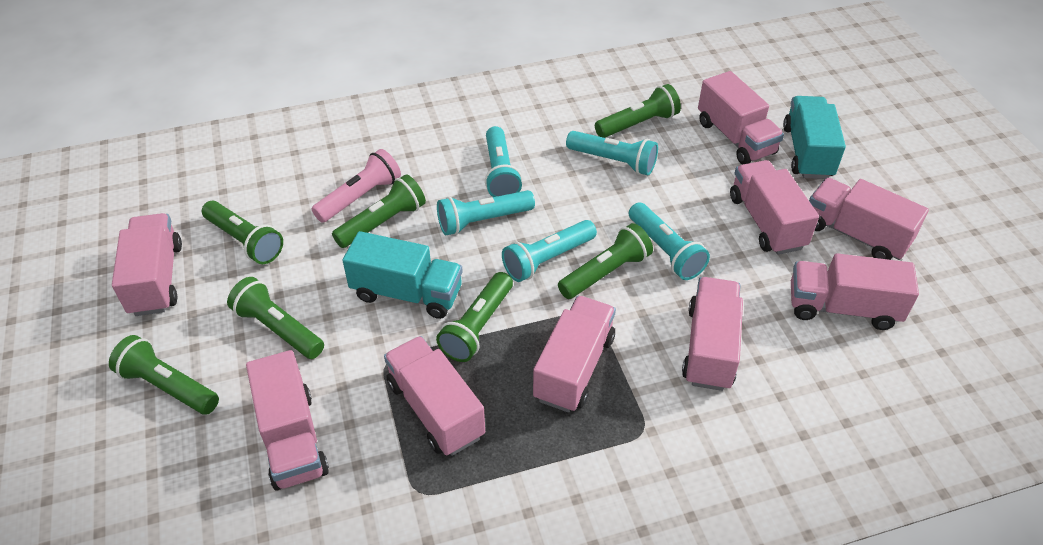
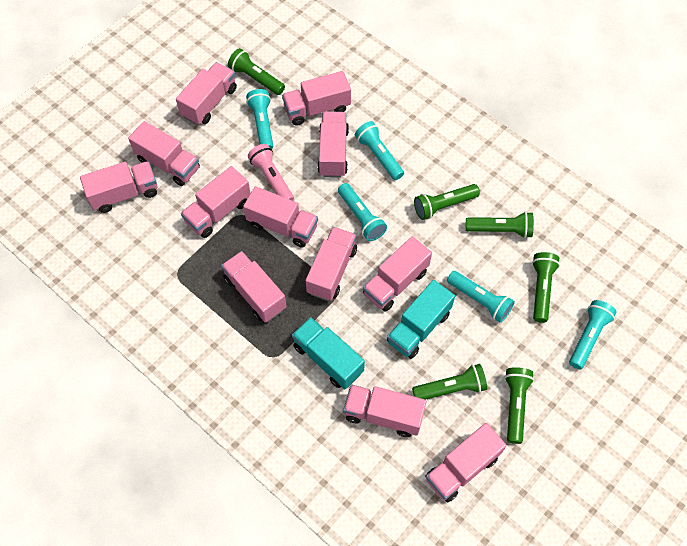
green flashlight: 7 -> 6
pink truck: 9 -> 12

